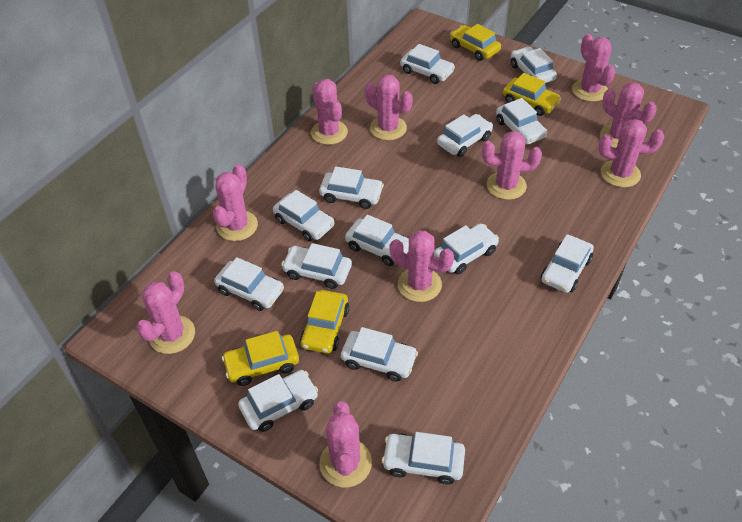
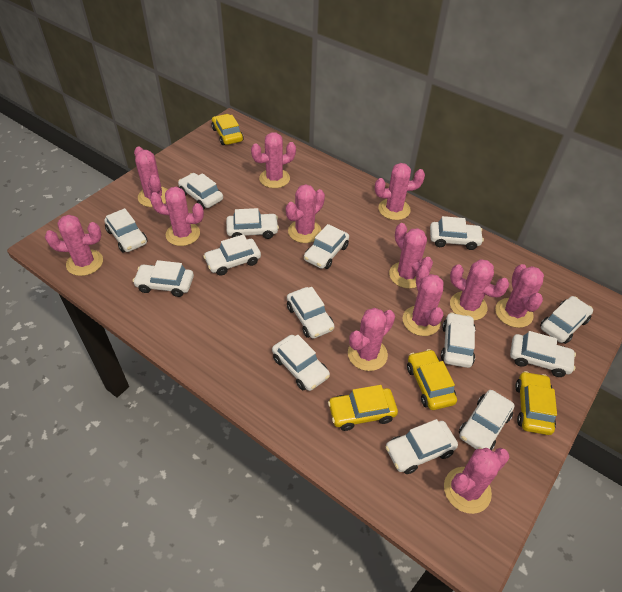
pink cactus: 10 -> 12

